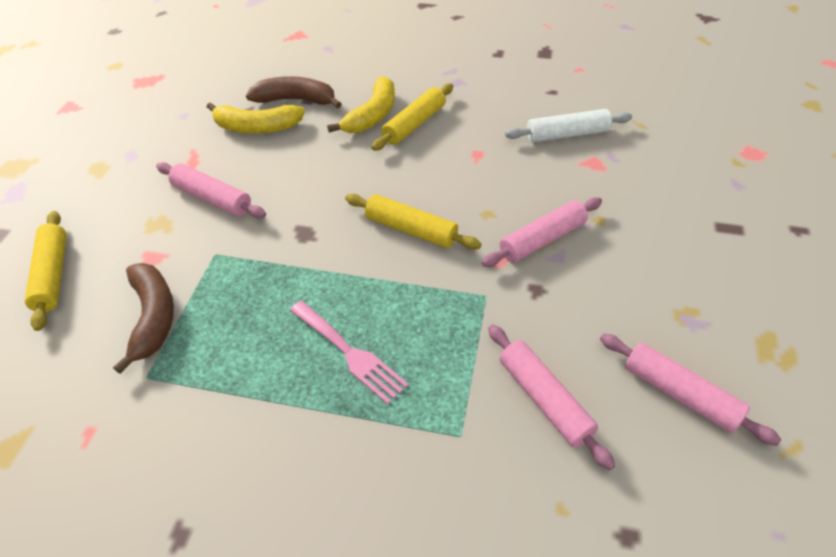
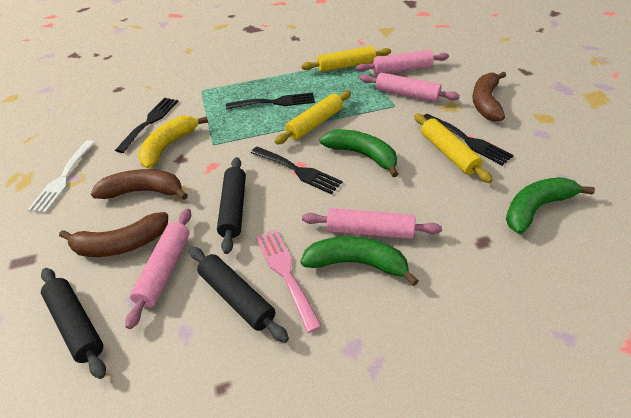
black fork: 0 -> 4
black rolling pin: 0 -> 3
brown banana: 2 -> 3
green banana: 0 -> 3
white fork: 0 -> 1
white rolling pin: 1 -> 0
yellow banana: 2 -> 1

